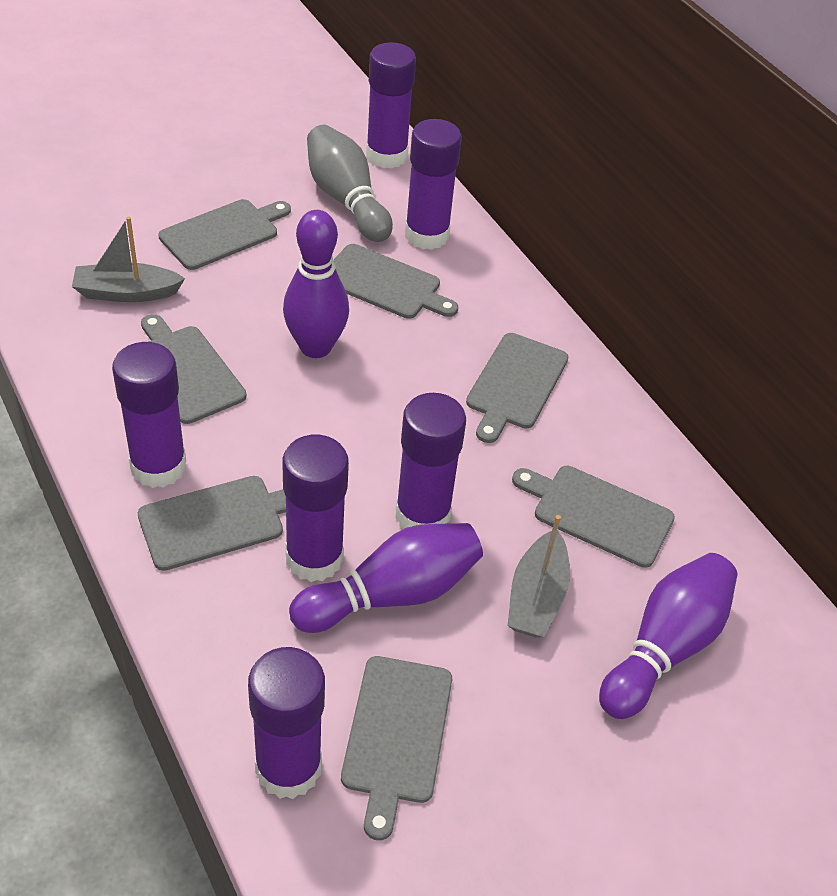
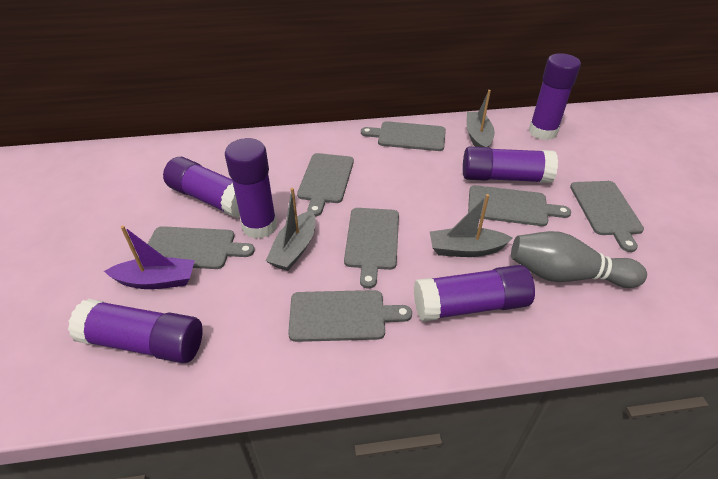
grey boat: 2 -> 3
purple boat: 0 -> 1
purple bowling pin: 3 -> 0

